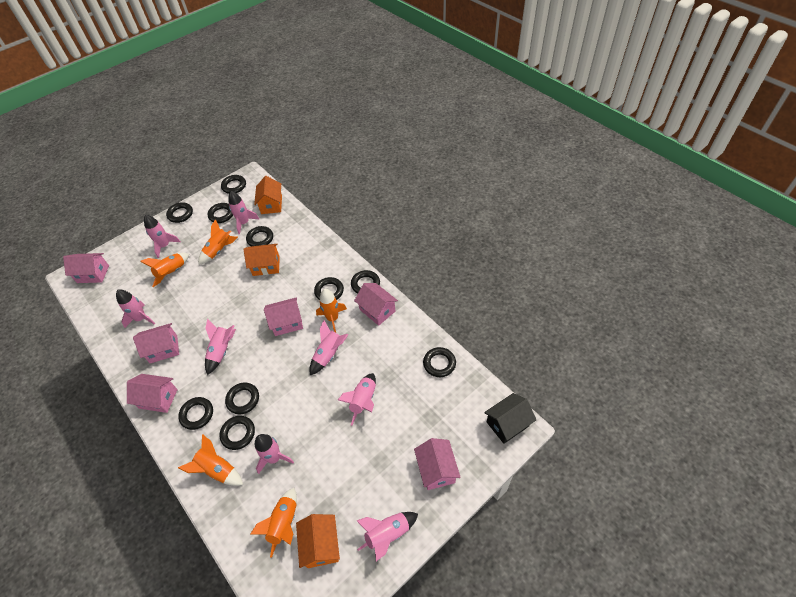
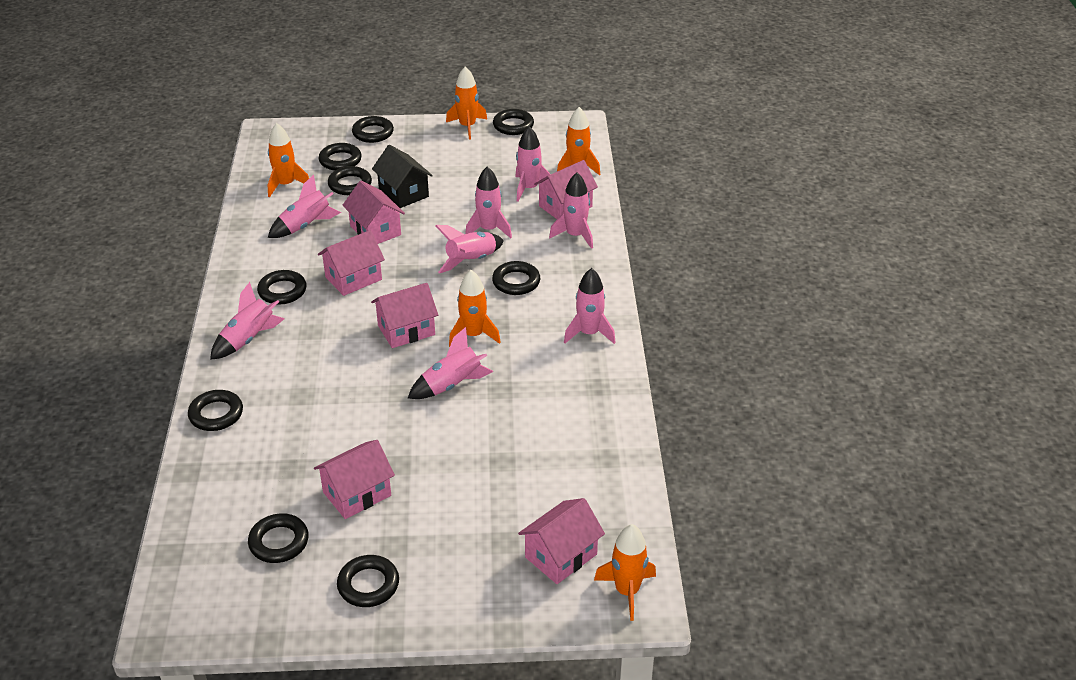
black ring: 10 -> 9
orange house: 3 -> 0

